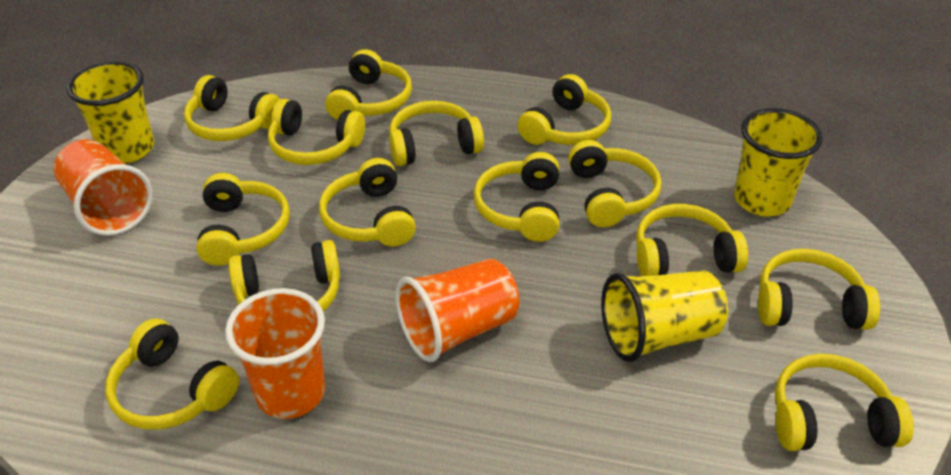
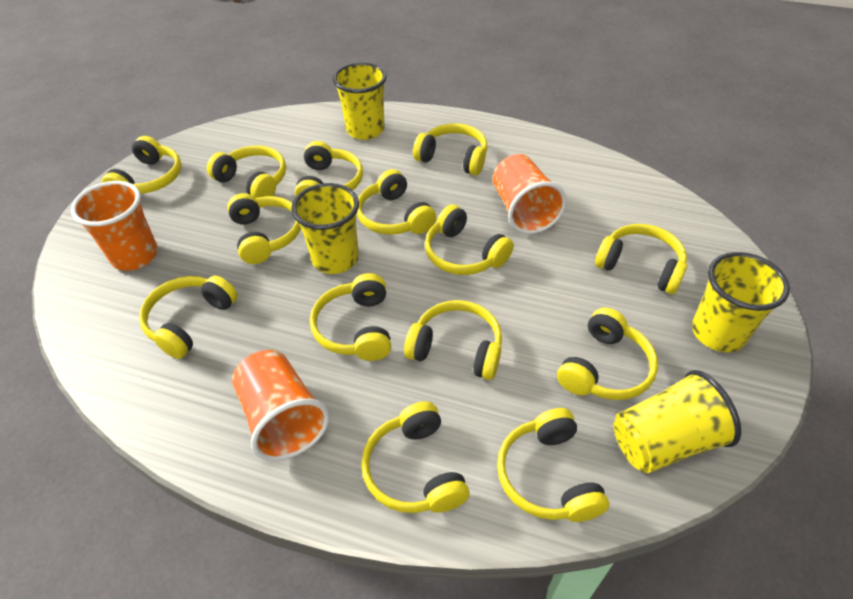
yellow cup: 3 -> 4

